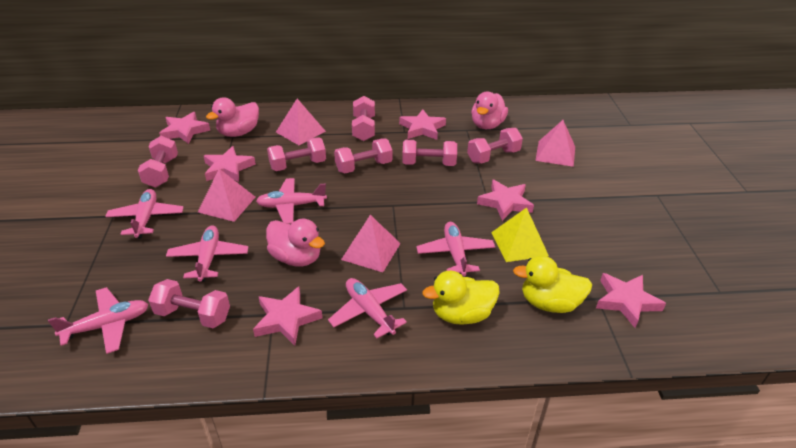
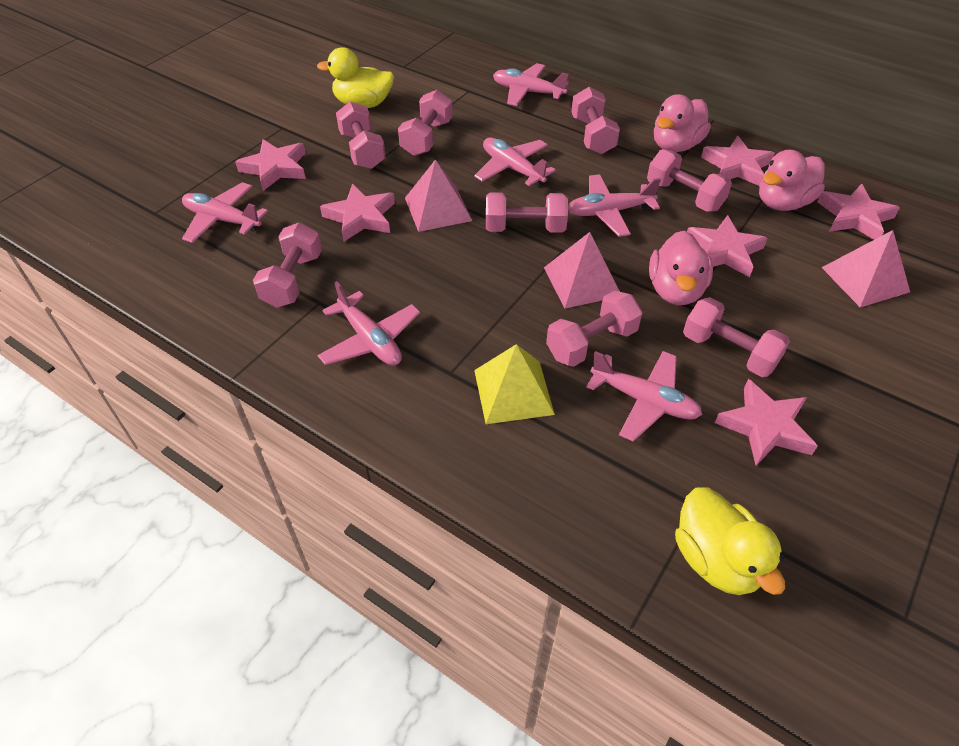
pink dumbbell: 7 -> 8
pink pyramid: 4 -> 3

